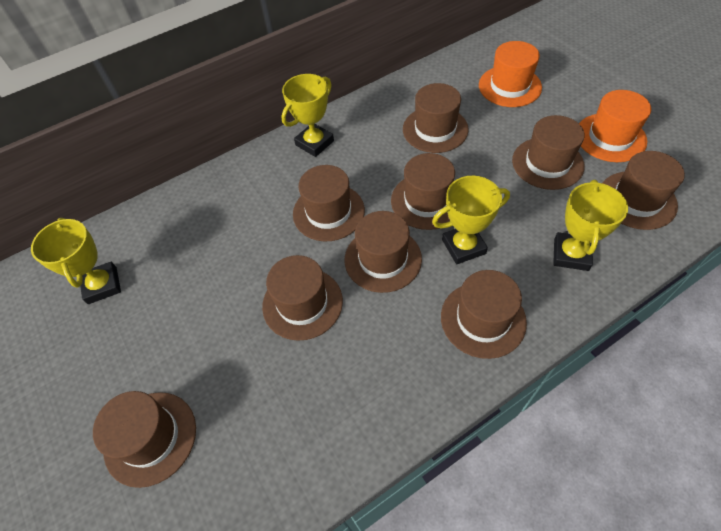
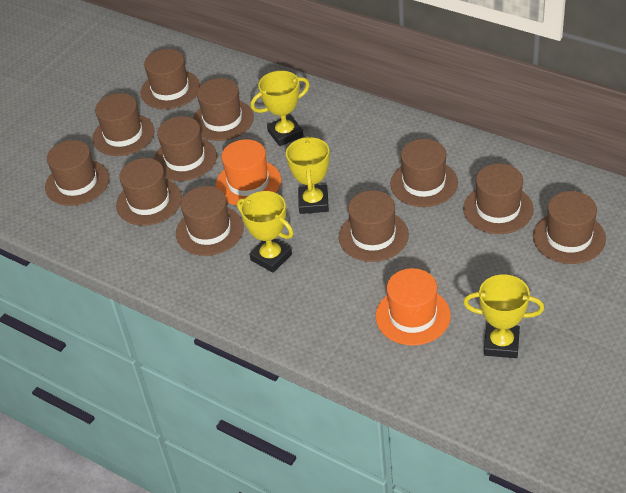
brown hat: 9 -> 11

